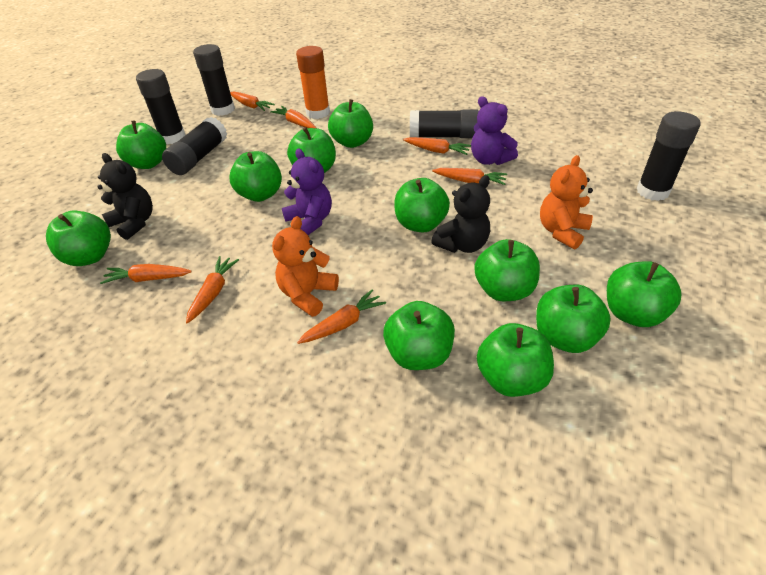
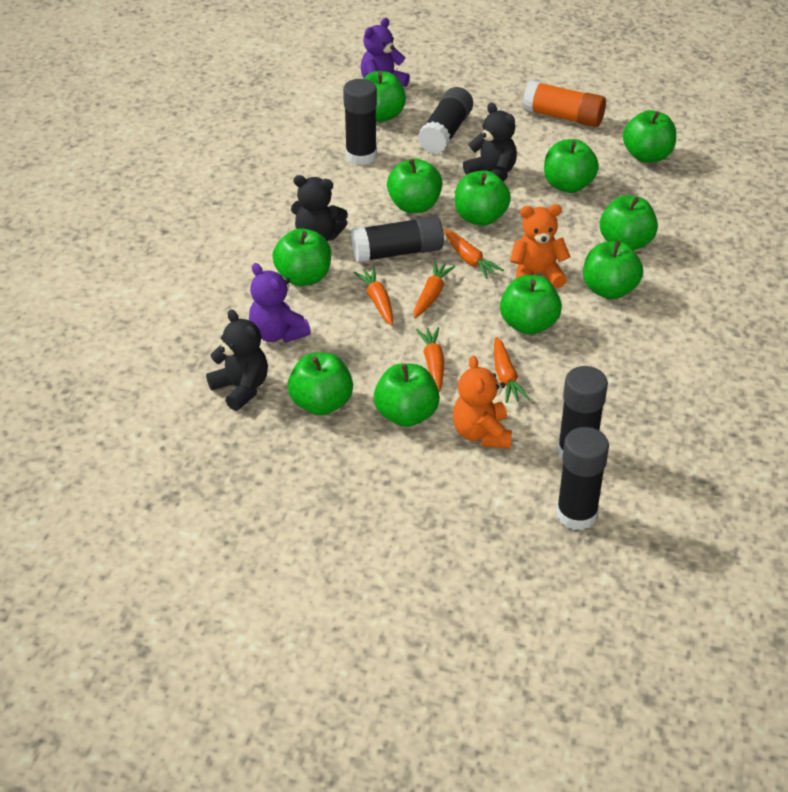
black teddy bear: 2 -> 3
orange carrot: 7 -> 5

